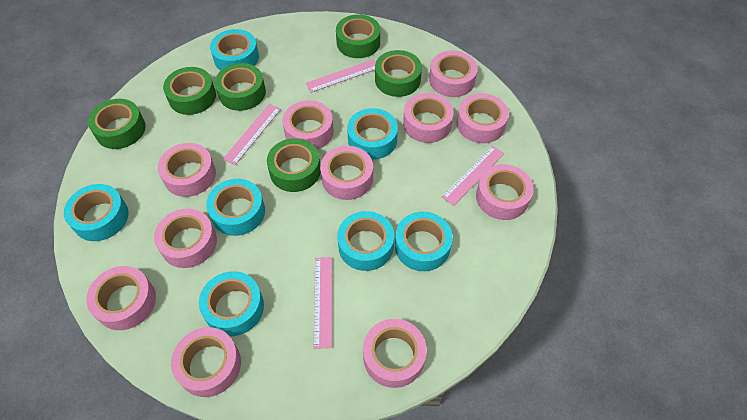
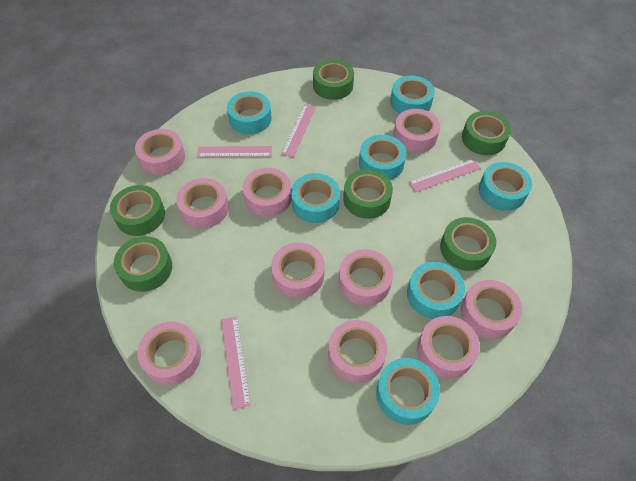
pink tape: 11 -> 10

